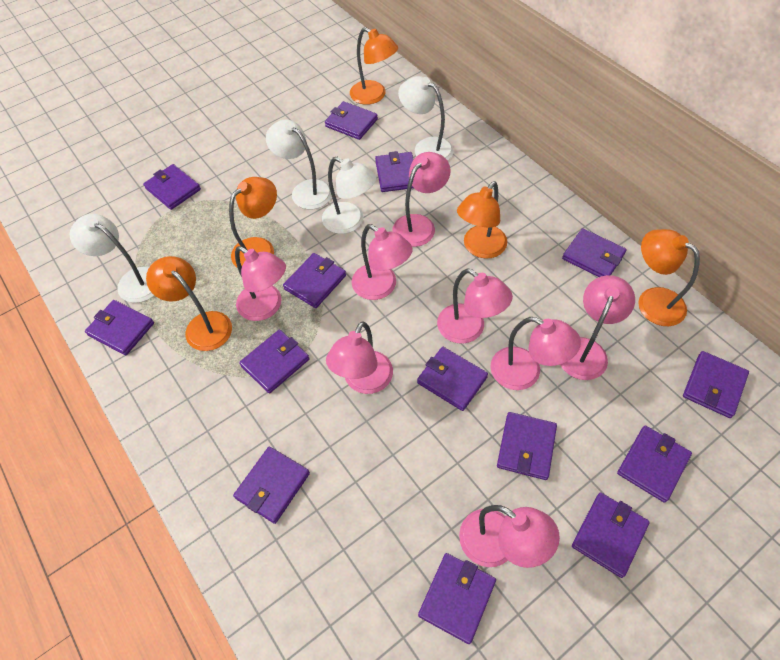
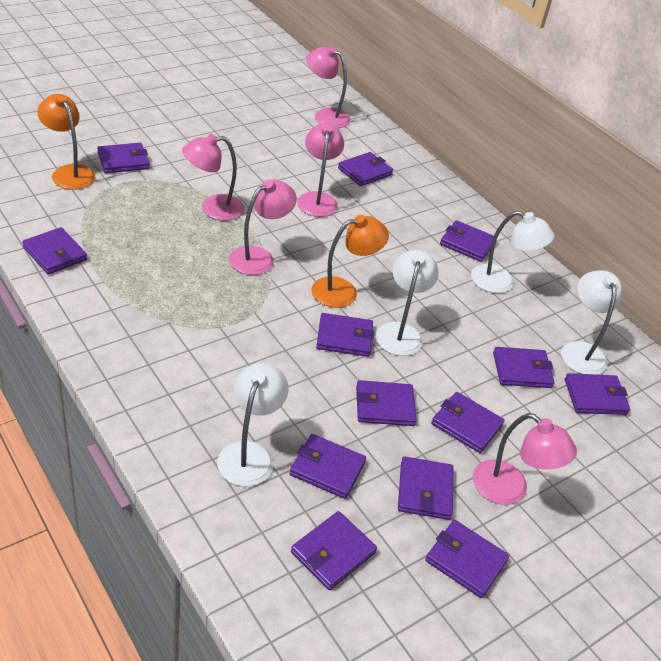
orange lamp: 5 -> 2
pink lamp: 8 -> 5
purple wallet: 14 -> 13

